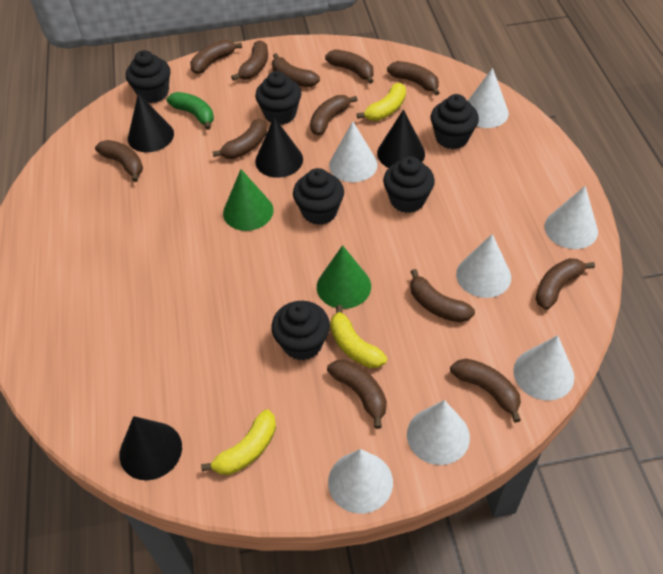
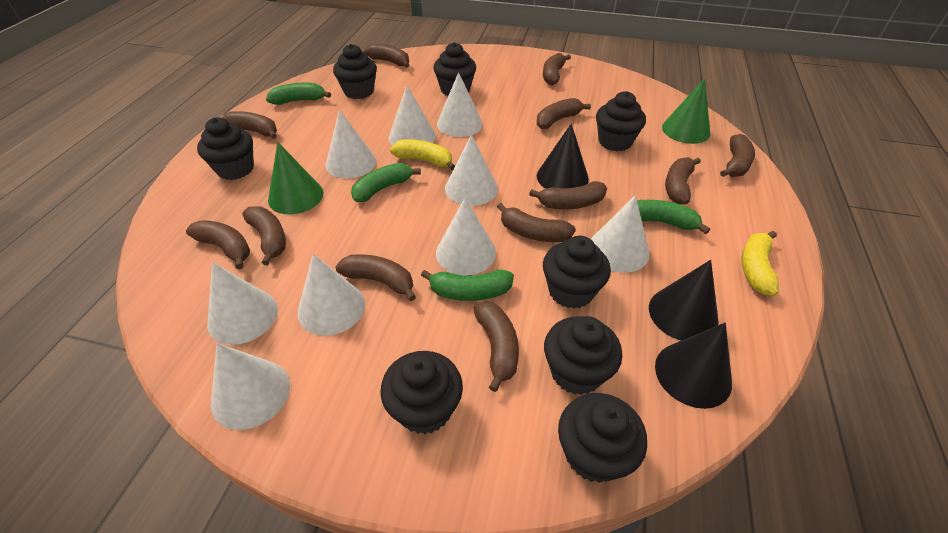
black cone: 4 -> 3
black cupcake: 6 -> 8
green banana: 1 -> 4
white cone: 7 -> 9
yellow banana: 3 -> 2

